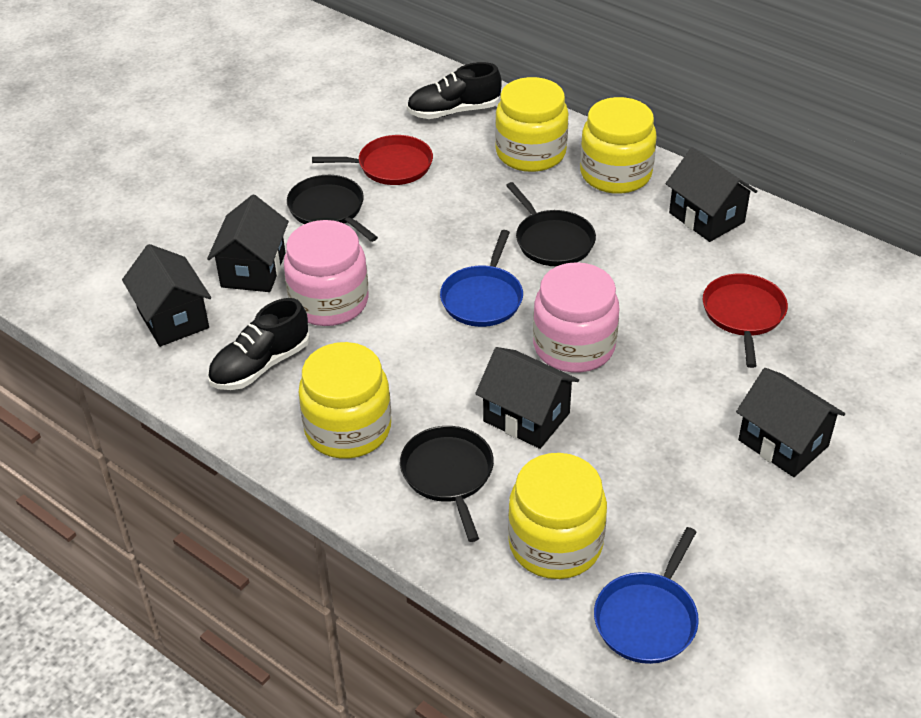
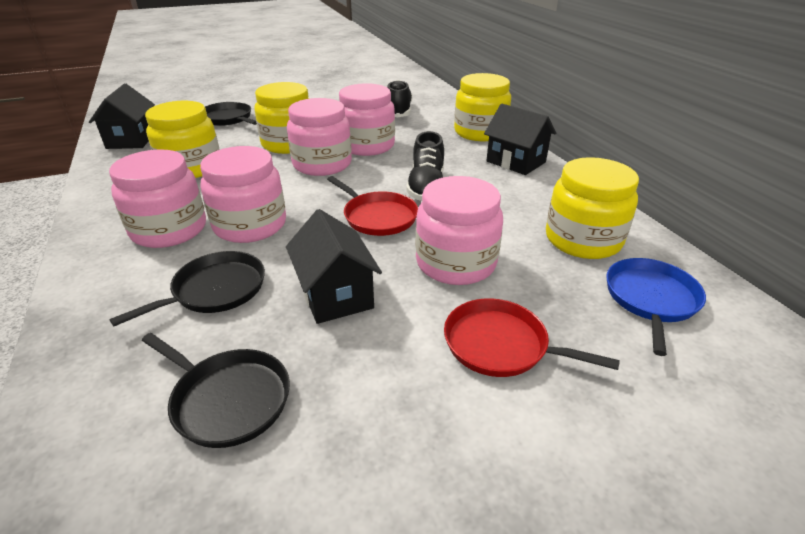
black house: 5 -> 3
blue pan: 2 -> 1
pink jar: 2 -> 5

